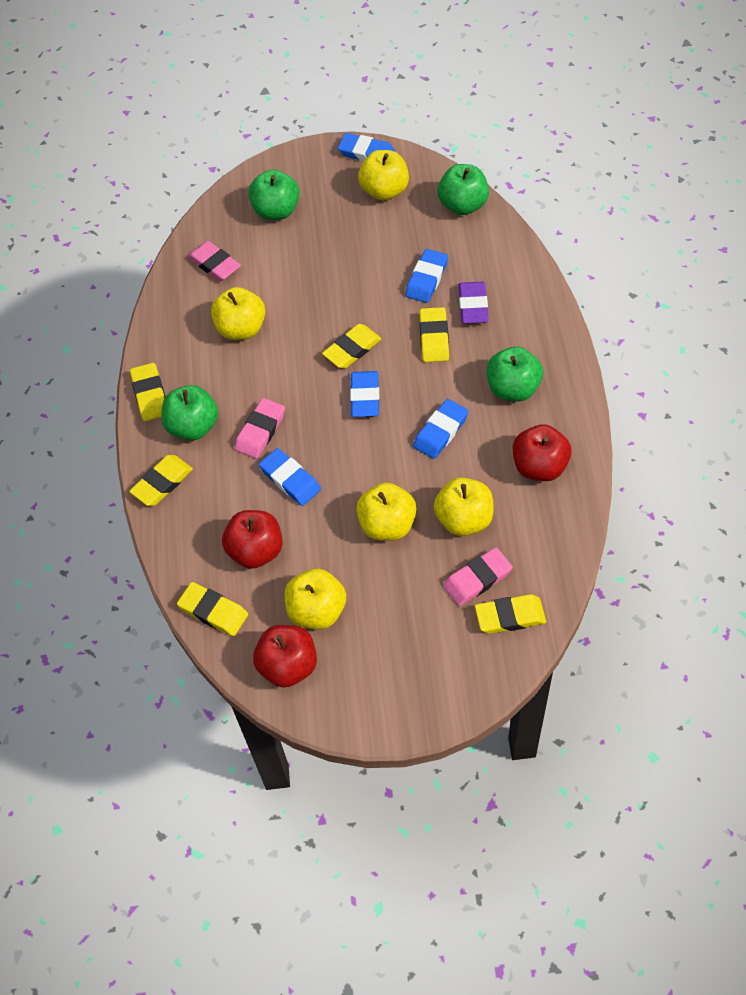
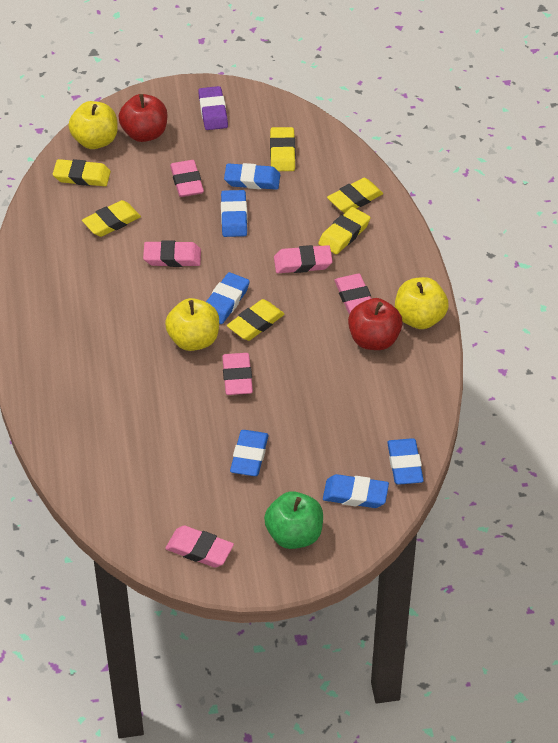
blue eraser: 5 -> 6
green apple: 4 -> 1
pink eraser: 3 -> 6
red apple: 3 -> 2
yellow apple: 5 -> 3

